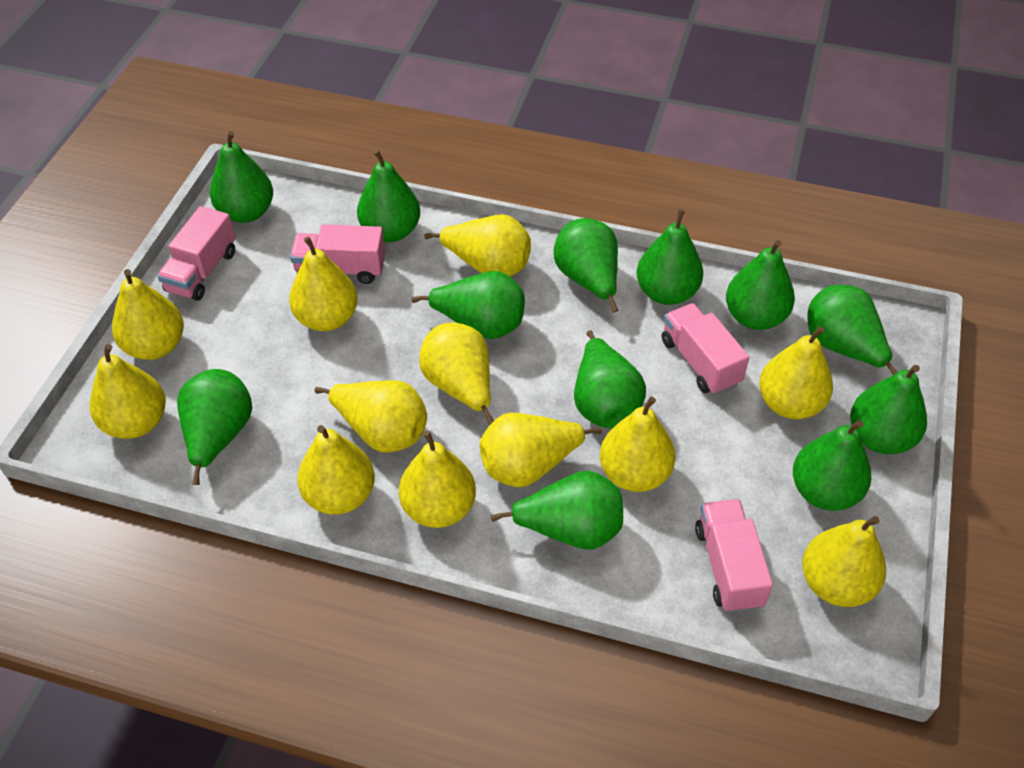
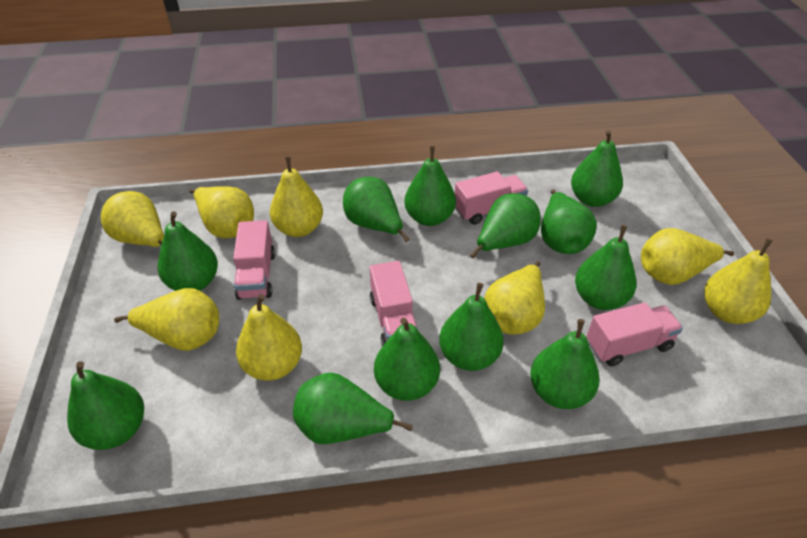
yellow pear: 12 -> 8

